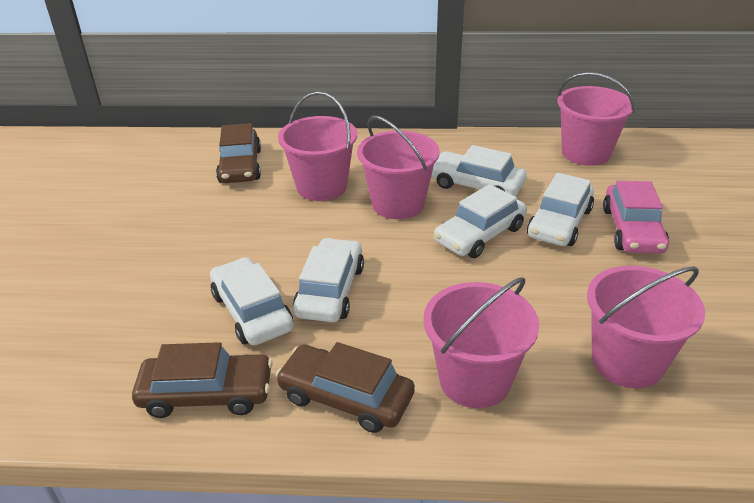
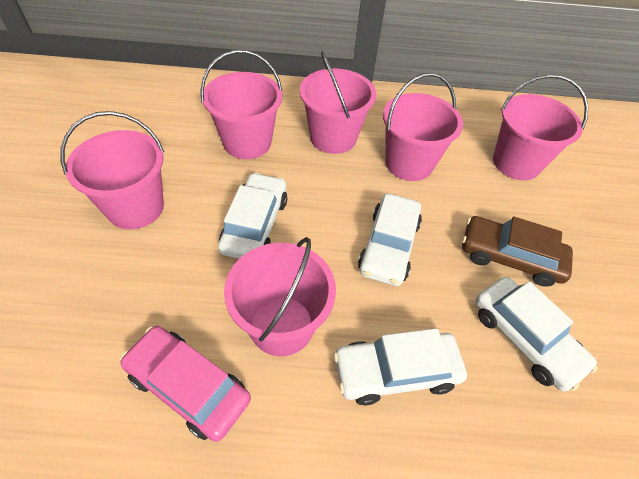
brown car: 3 -> 1
pink bucket: 5 -> 6
white car: 5 -> 4

